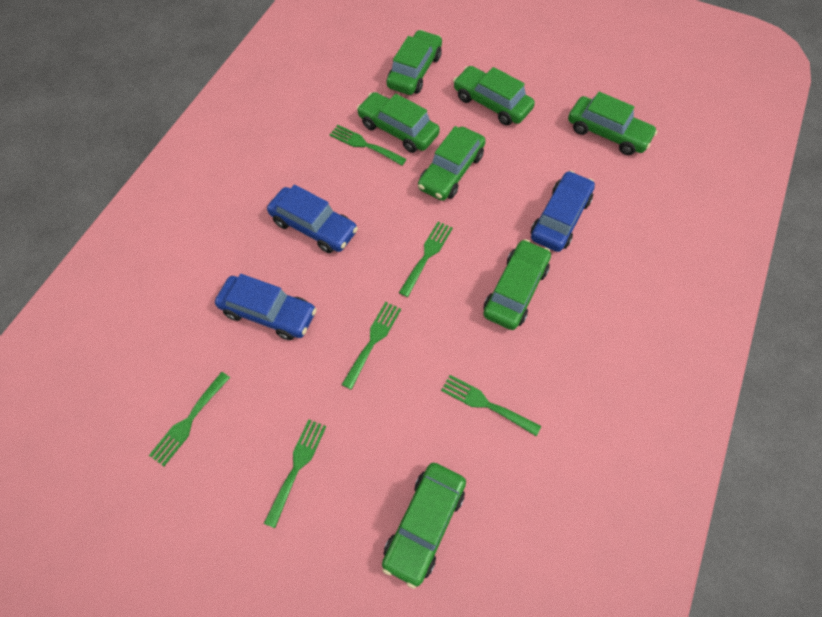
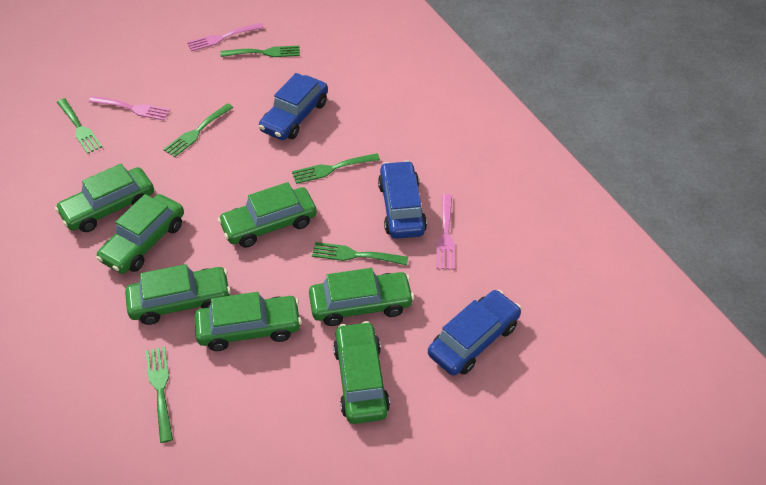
pink fork: 0 -> 3

